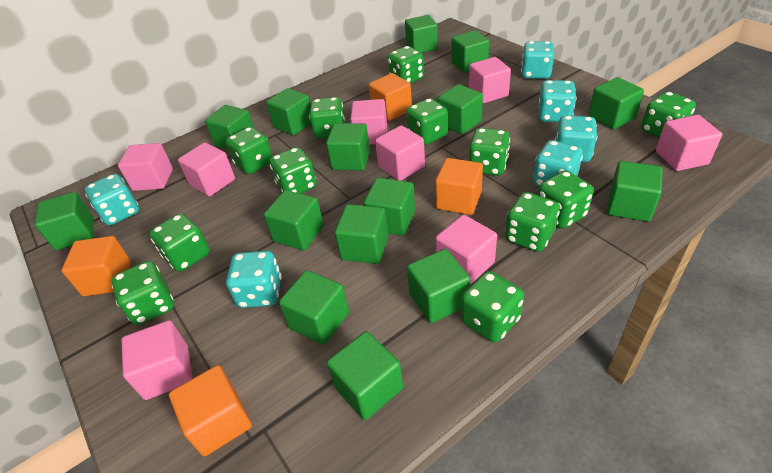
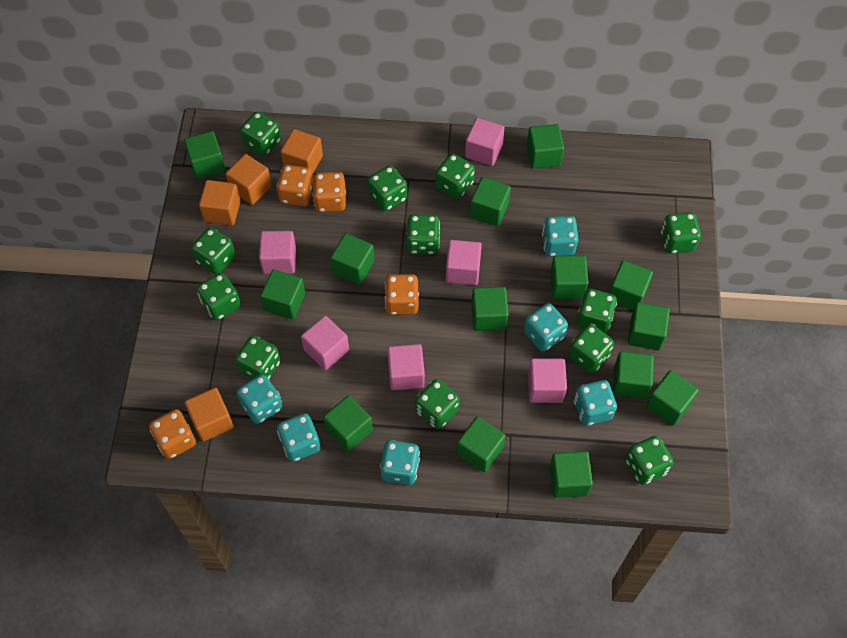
green cube: 15 -> 14
orange dice: 0 -> 4
pink cube: 8 -> 6

